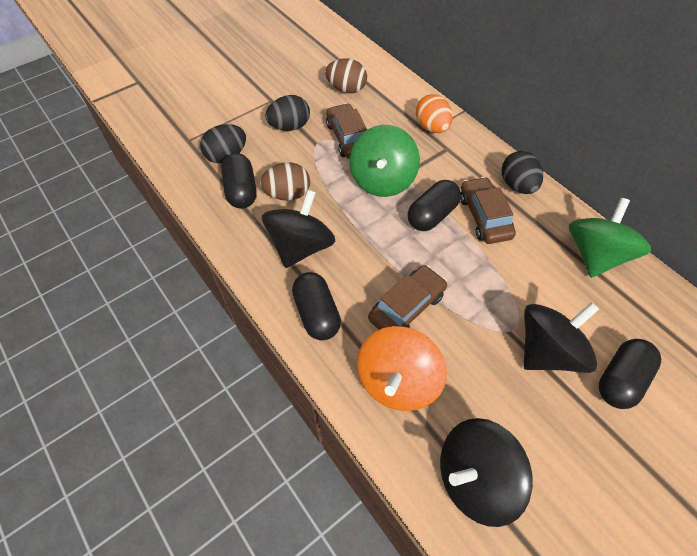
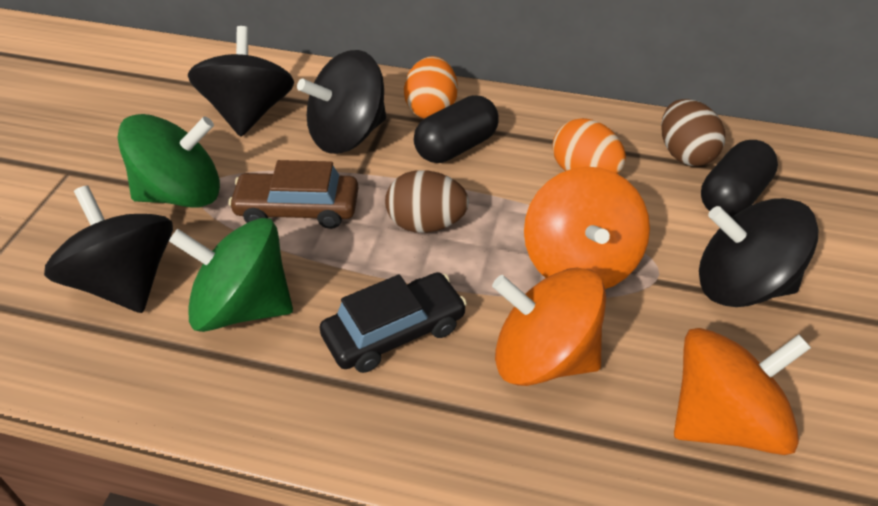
black capsule: 4 -> 2
black car: 0 -> 1
black egg: 3 -> 0
black spinning top: 3 -> 4
brown car: 3 -> 1
orange egg: 1 -> 2
orange spinning top: 1 -> 3

